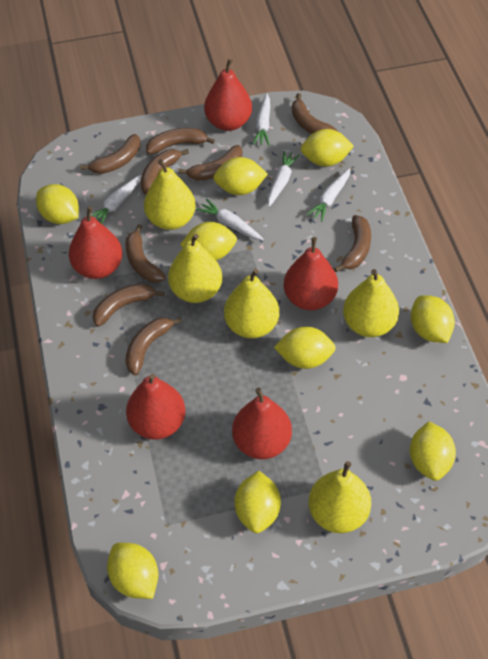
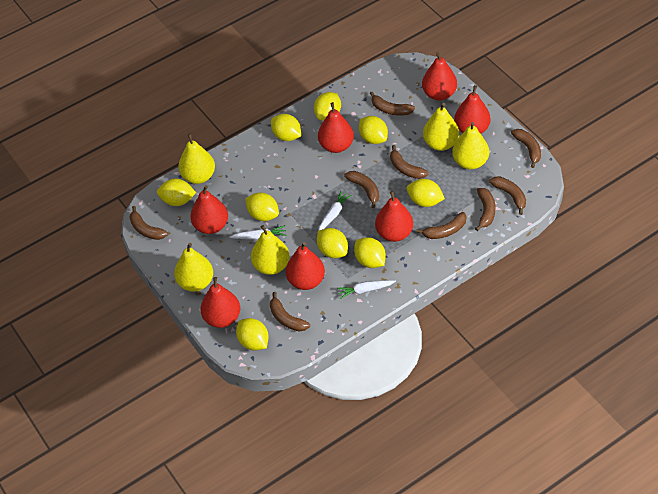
red pear: 5 -> 7
white carrot: 5 -> 3

